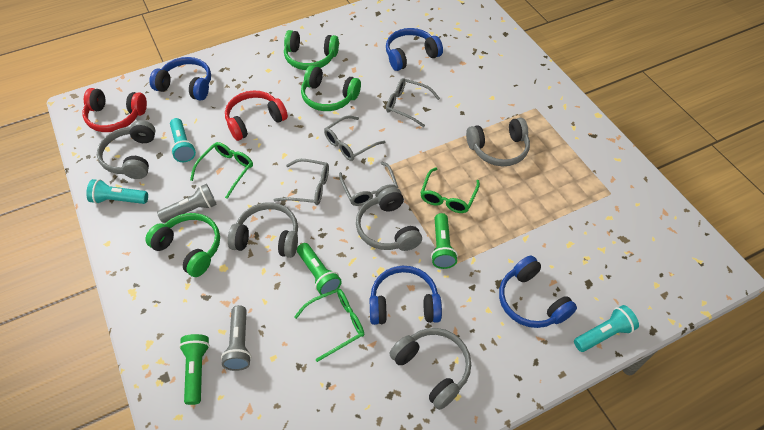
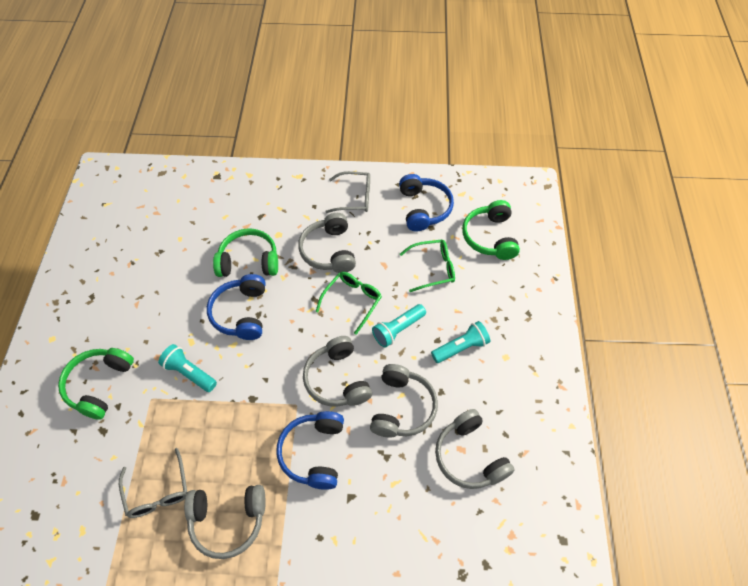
blue headphones: 4 -> 3
green flashlight: 3 -> 0
green glasses: 3 -> 2
grey flashlight: 2 -> 0
grey glasses: 4 -> 2
red headphones: 2 -> 0

